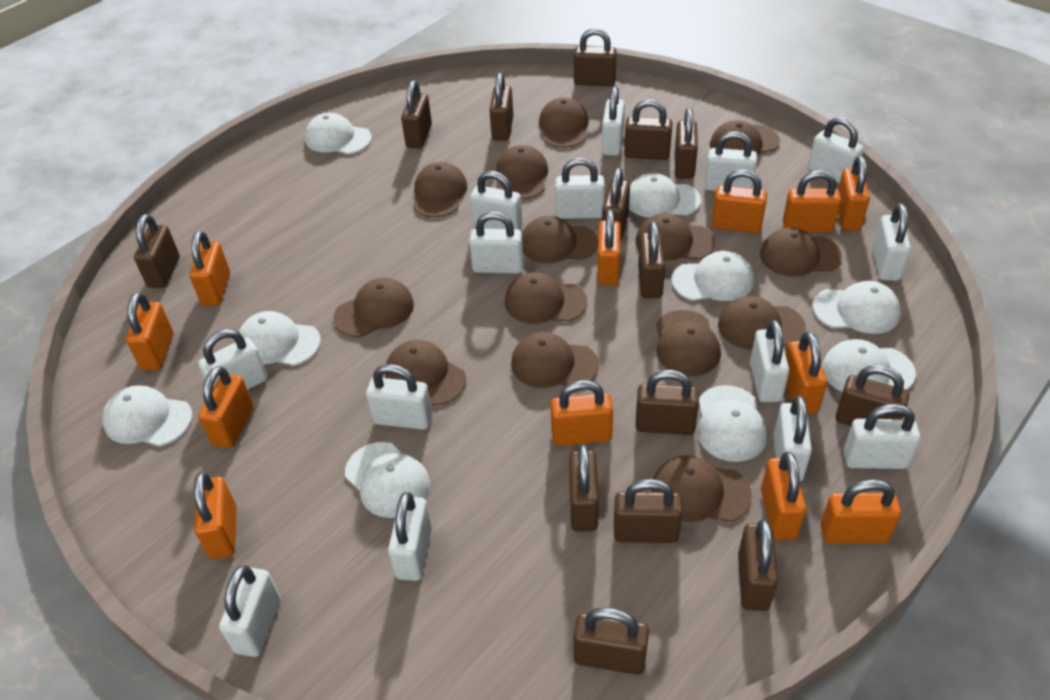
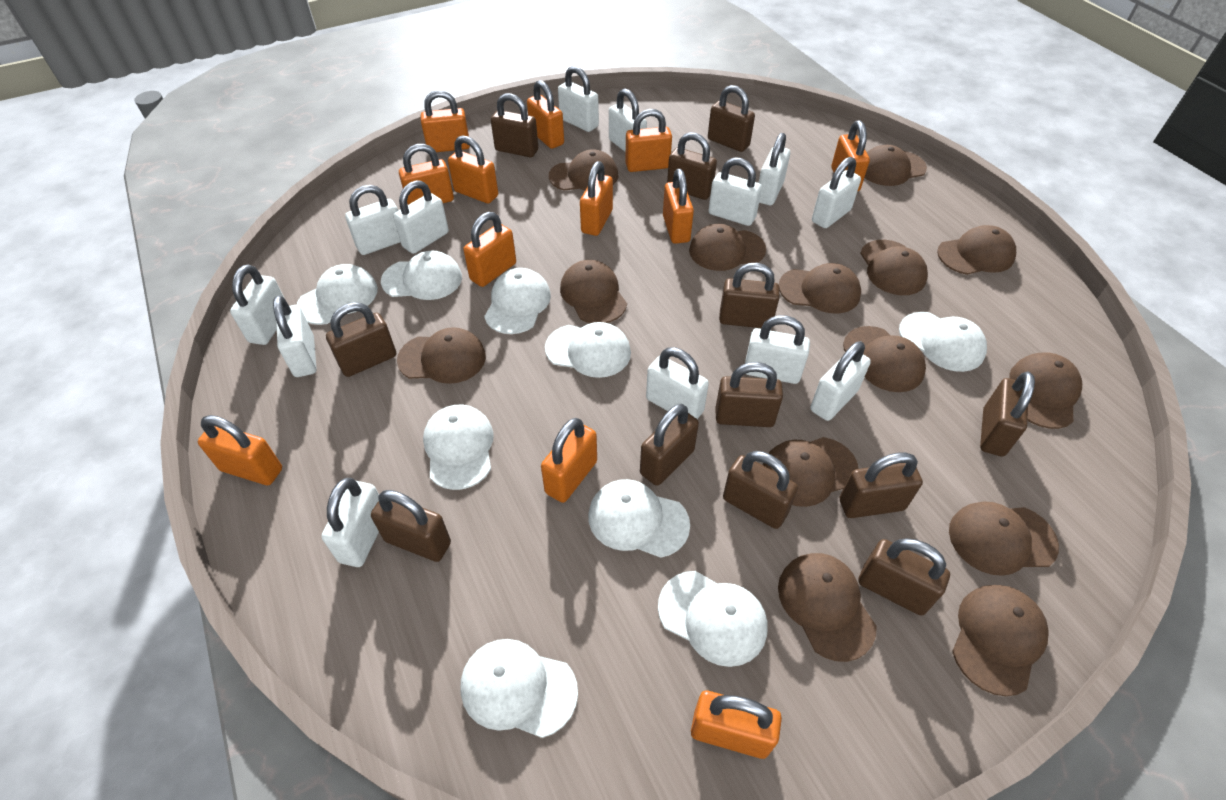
brown padlock: 14 -> 12
white padlock: 14 -> 13

